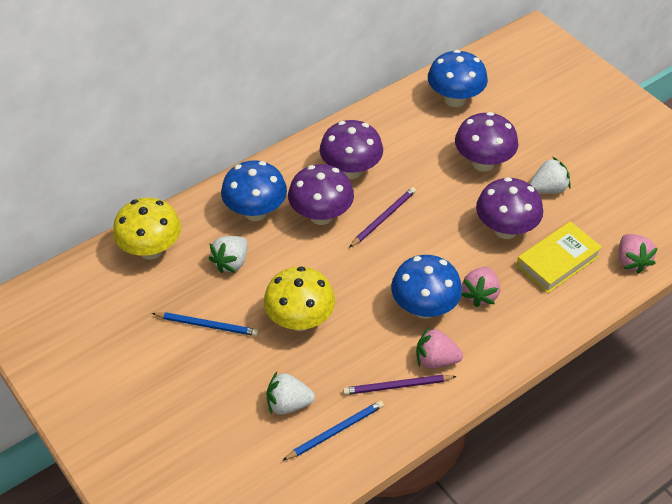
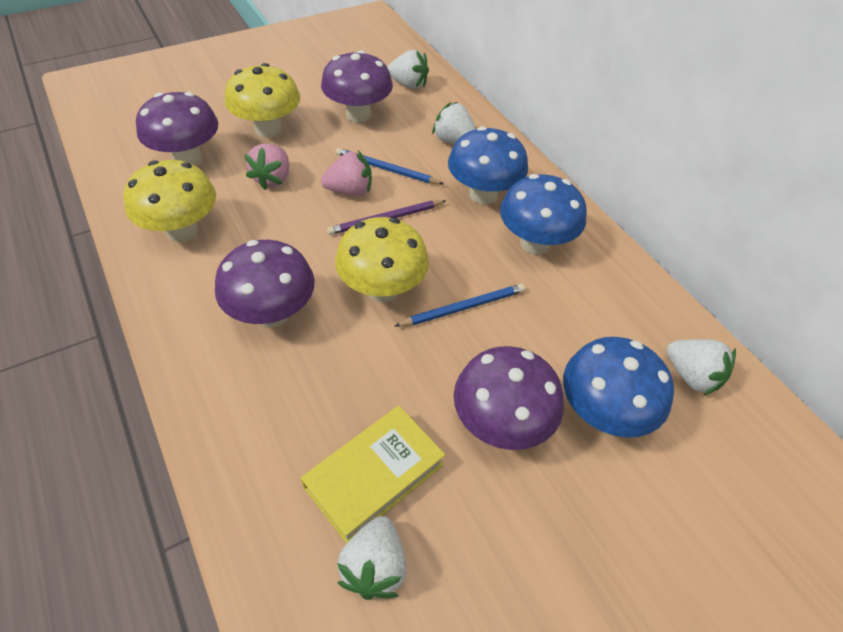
pink strawberry: 3 -> 2
purple pencil: 2 -> 1
white strawberry: 3 -> 4
yellow mushroom: 2 -> 3

